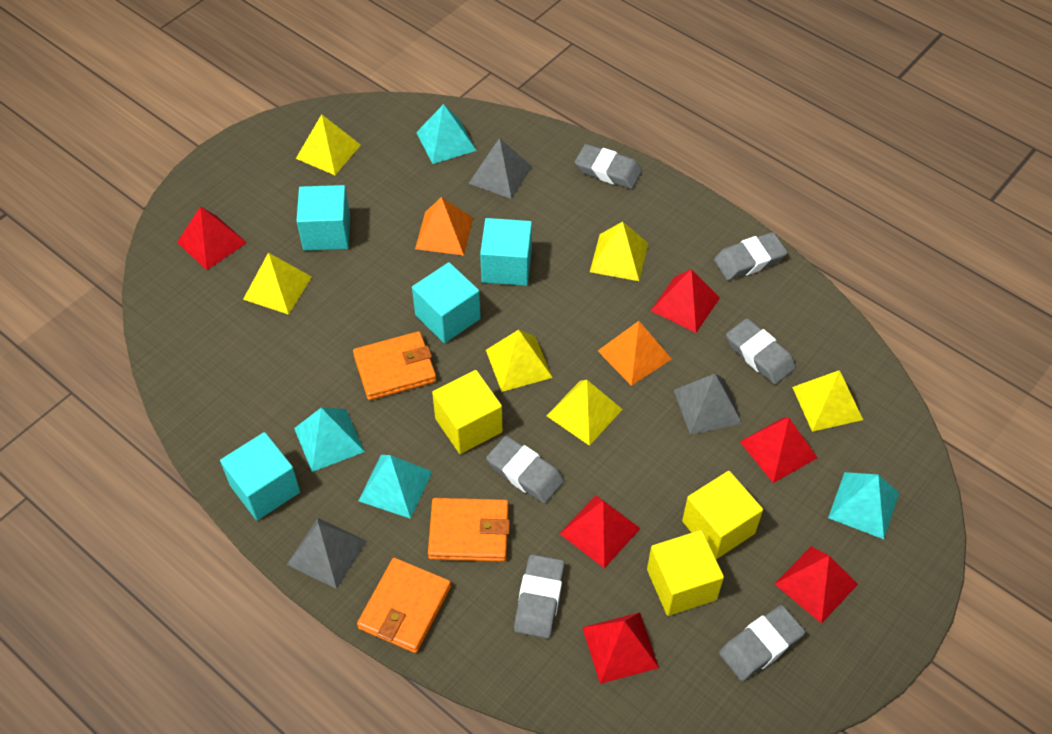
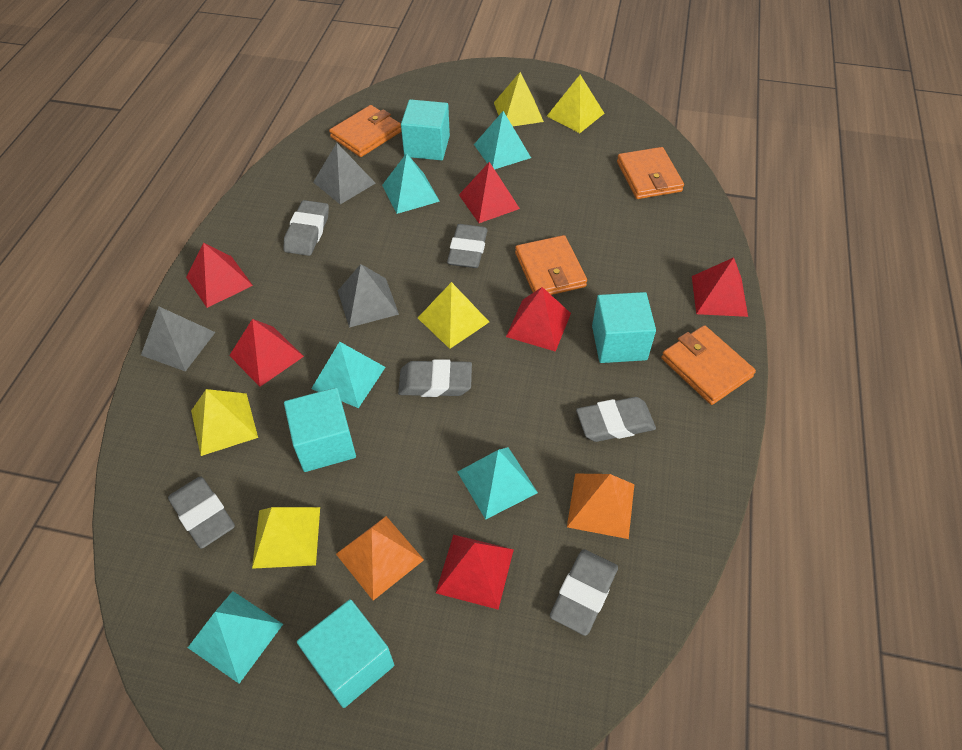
orange wallet: 3 -> 4
turquoise pyramid: 4 -> 5
yellow cube: 3 -> 0
yellow pyramid: 6 -> 5

